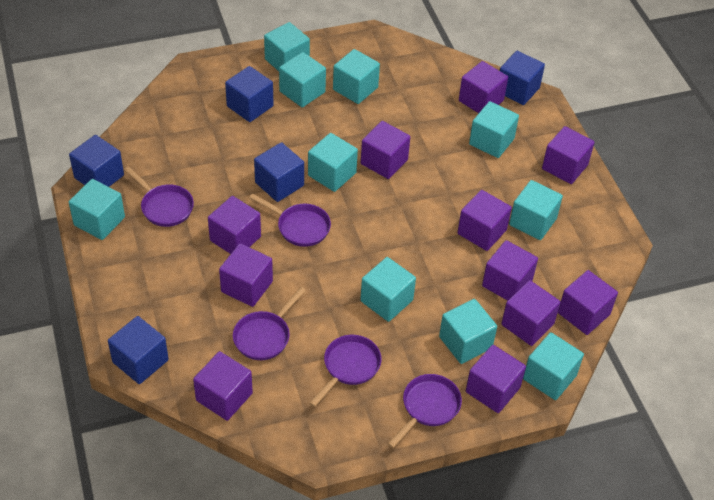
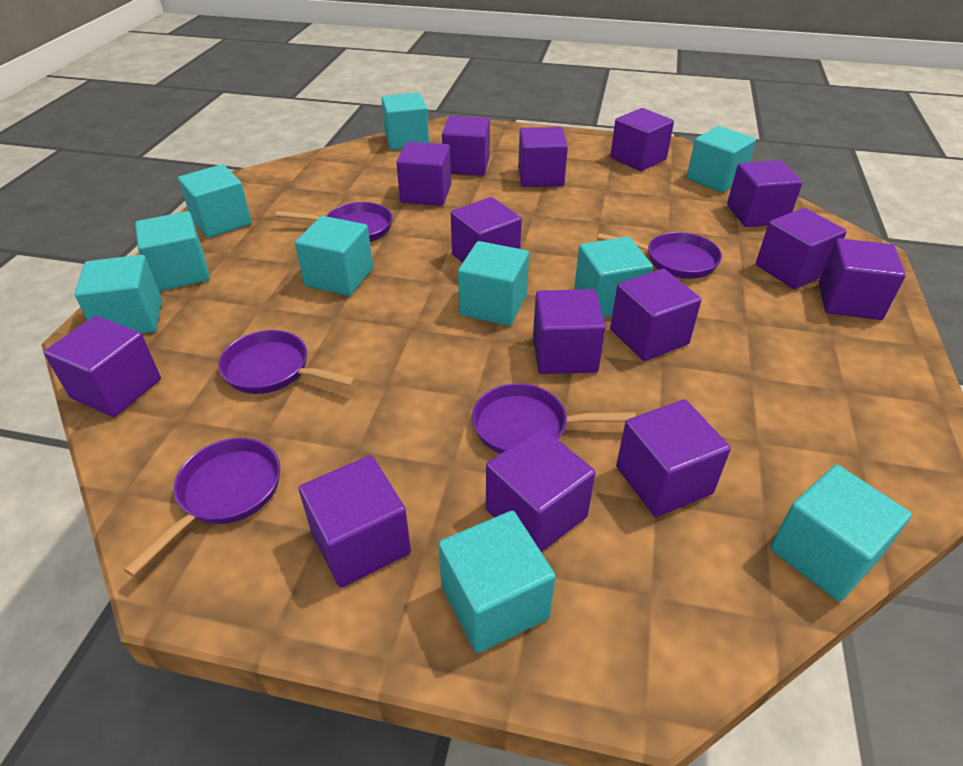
blue cube: 5 -> 0
purple cube: 11 -> 14

